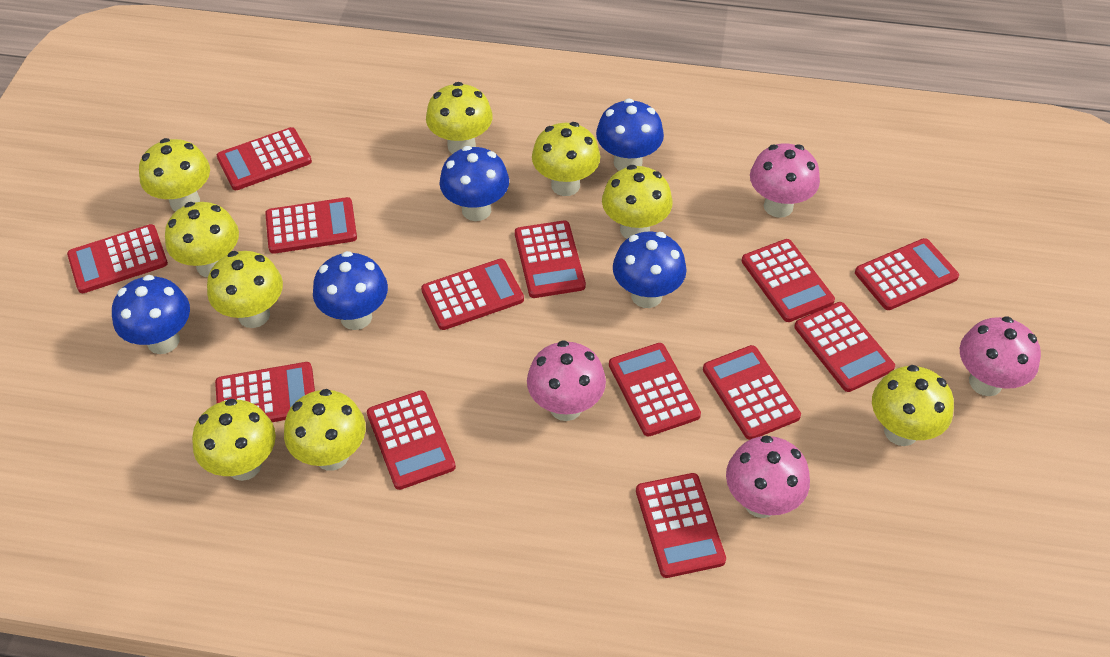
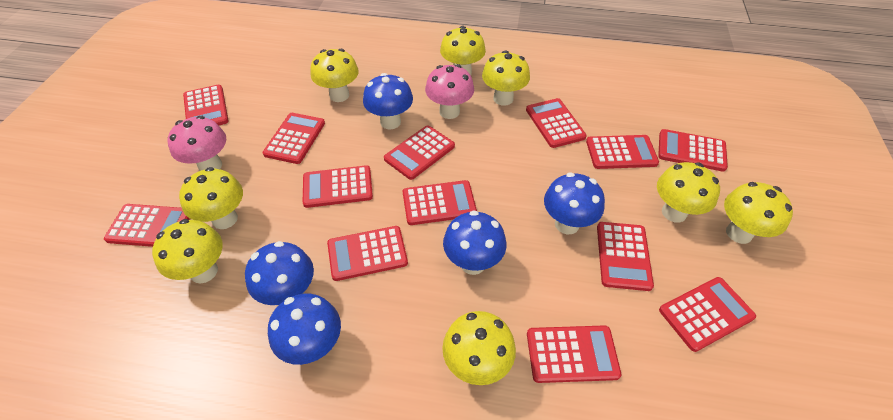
pink mushroom: 4 -> 2
yellow mushroom: 9 -> 8

